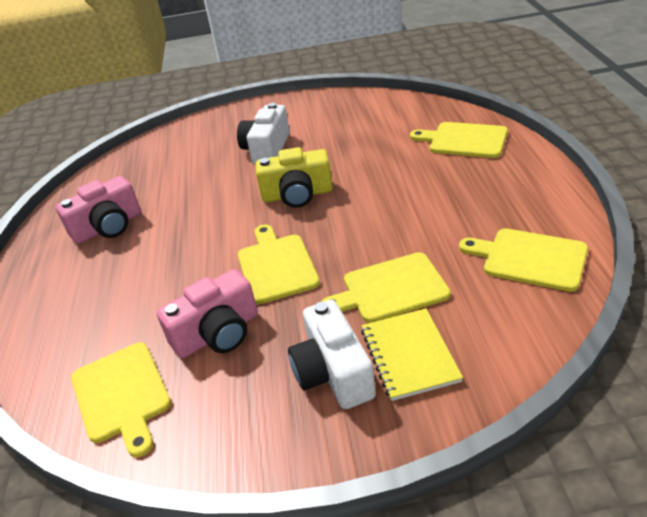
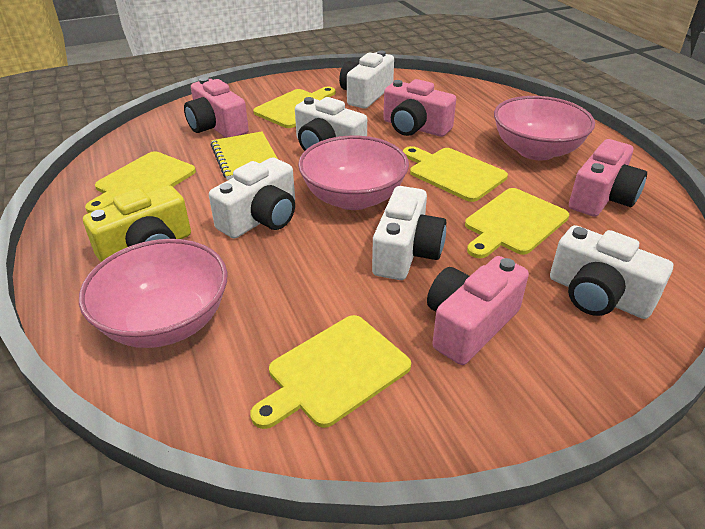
pink bowl: 0 -> 3
pink camera: 2 -> 4
white camera: 2 -> 5

